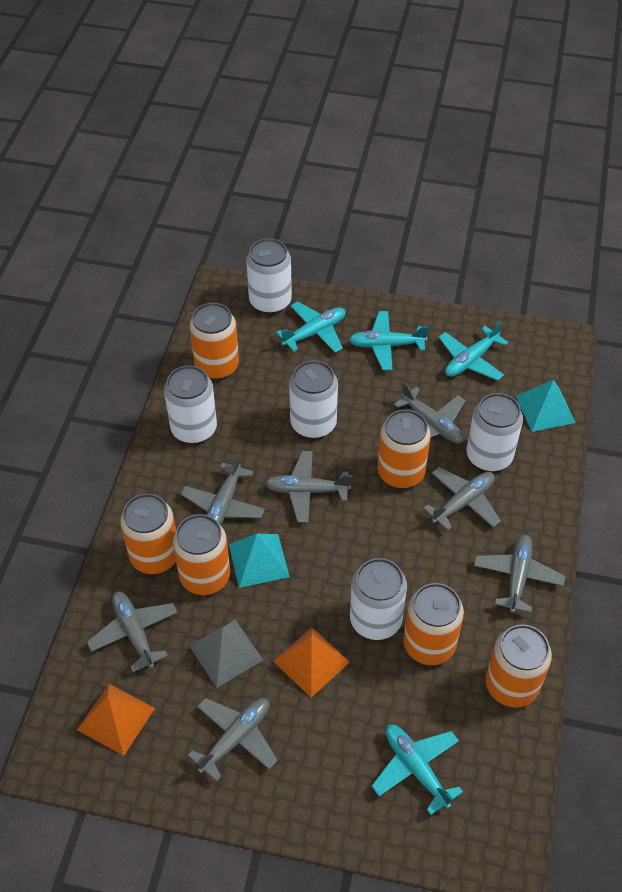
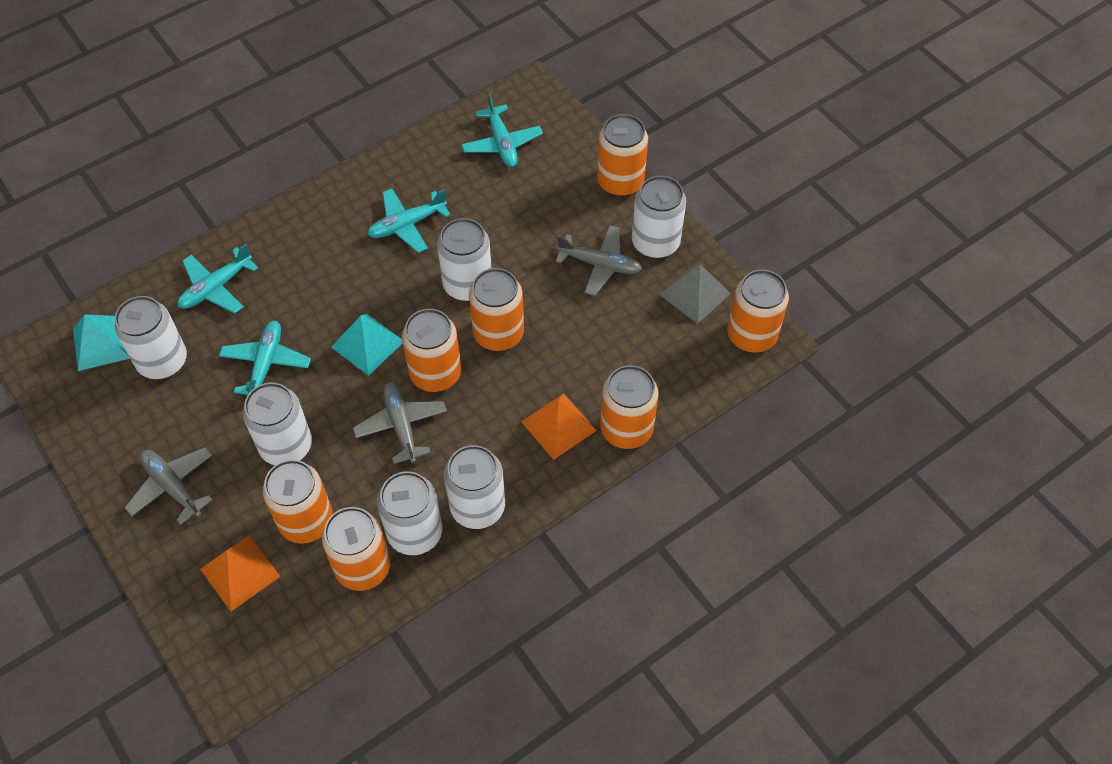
grey plane: 7 -> 3
orange can: 6 -> 7
white can: 5 -> 6

